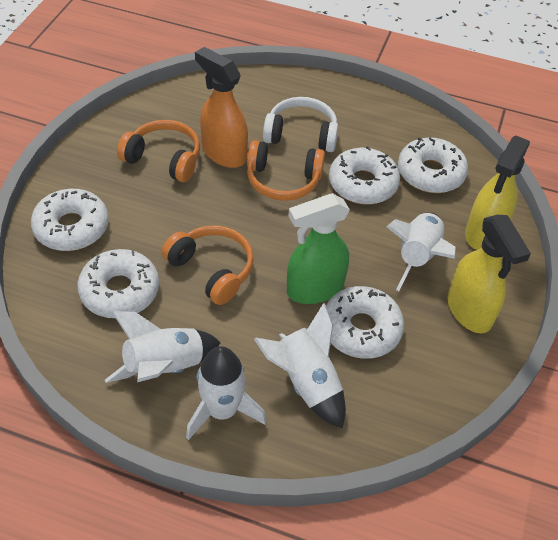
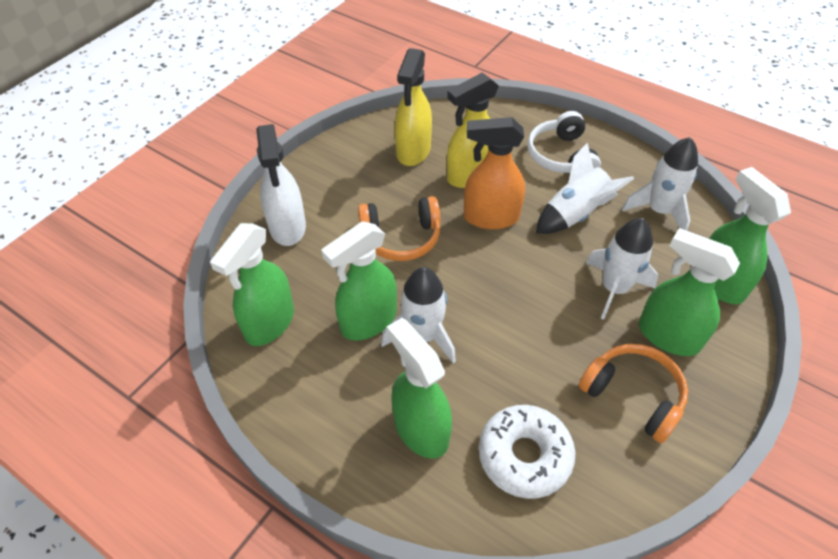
green spray bottle: 1 -> 5
orange headphones: 3 -> 2
white donut: 5 -> 1
white spray bottle: 0 -> 1

